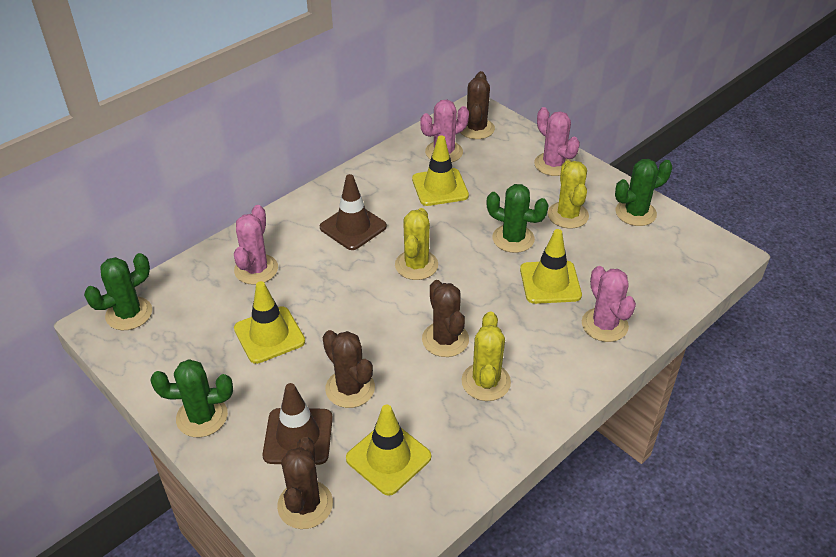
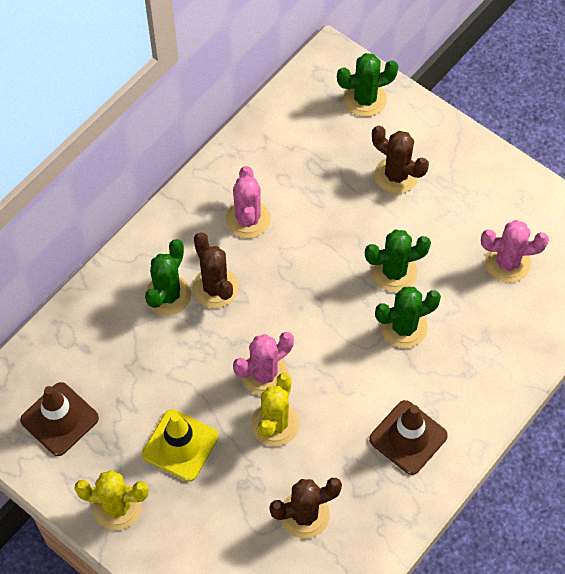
brown cactus: 4 -> 3
pink cactus: 4 -> 3
yellow cactus: 3 -> 2
yellow traffic cone: 4 -> 1

